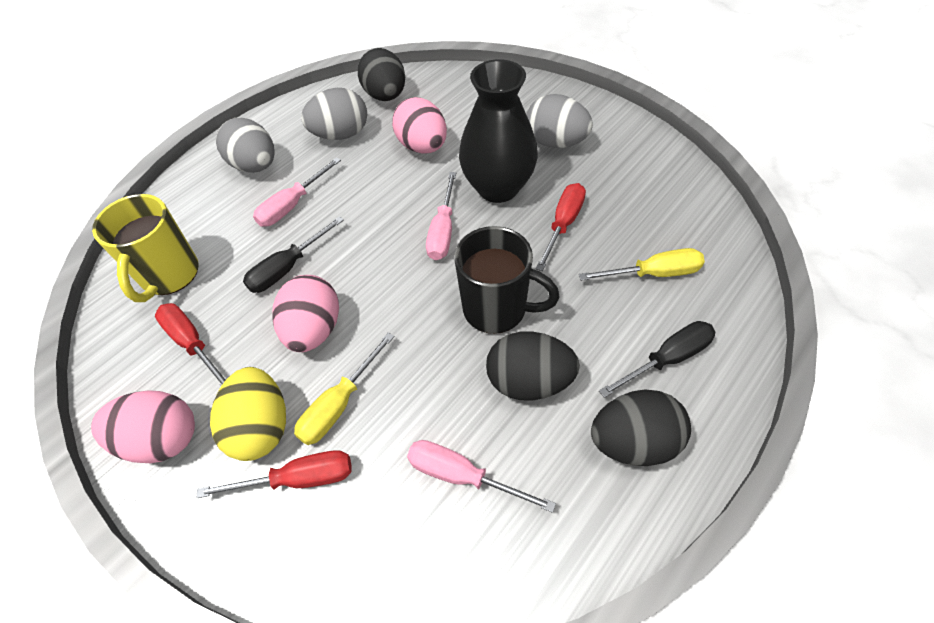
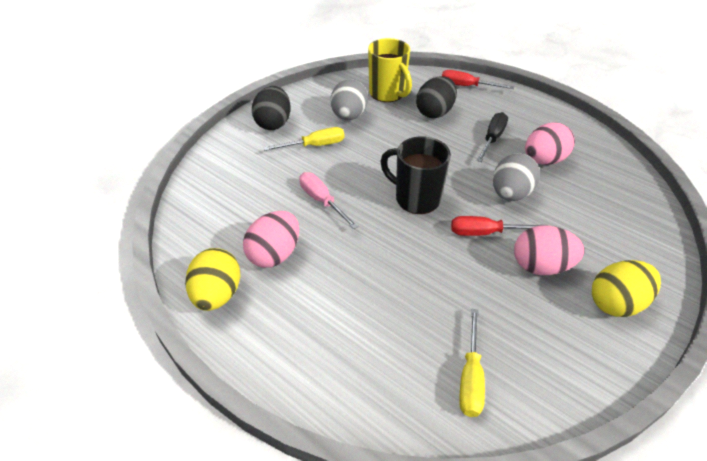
black egg: 3 -> 2
black screwdriver: 2 -> 1
black vase: 1 -> 0
grey egg: 3 -> 2
pink screwdriver: 3 -> 1
red screwdriver: 3 -> 2
yellow egg: 1 -> 2

